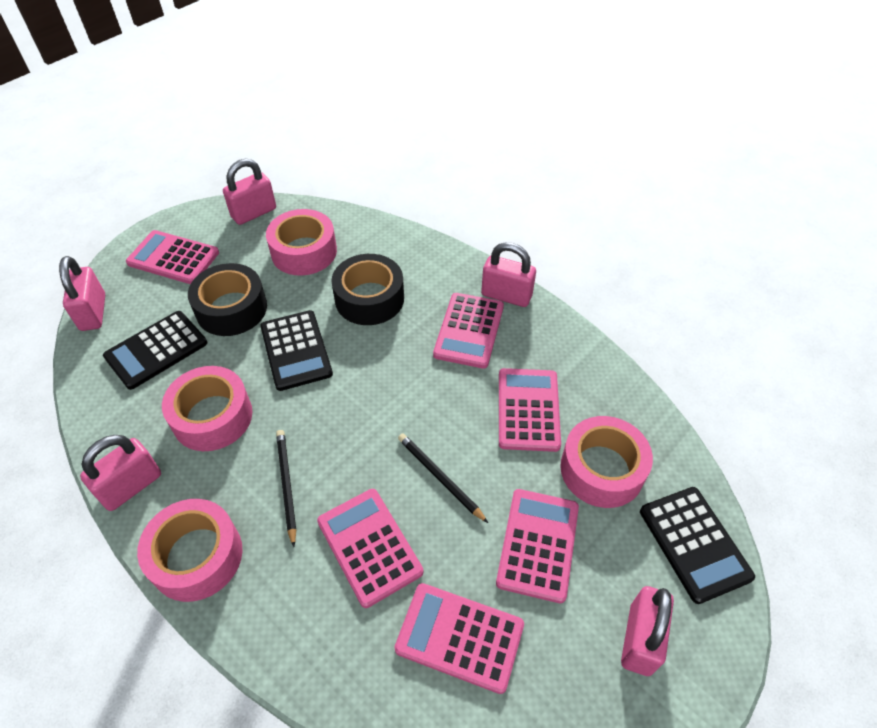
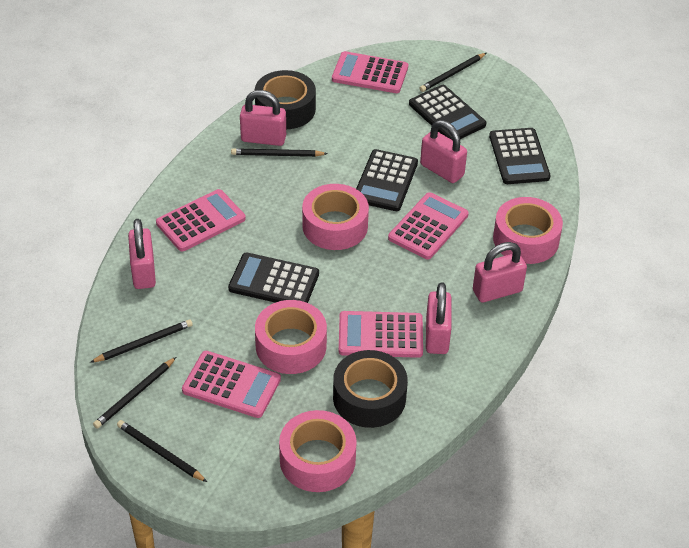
black calculator: 3 -> 4
black pencil: 2 -> 5
pink calculator: 6 -> 5

